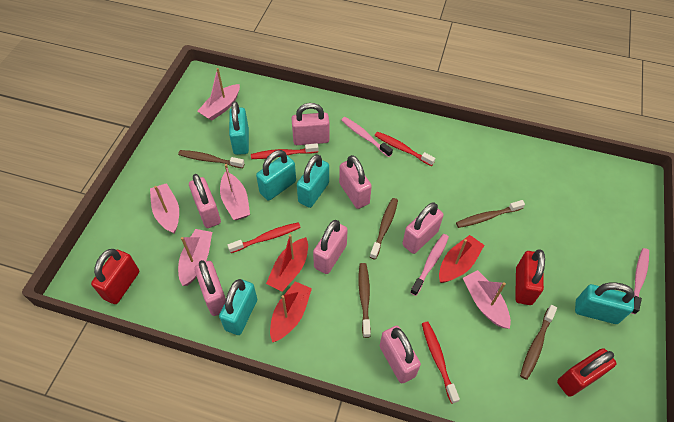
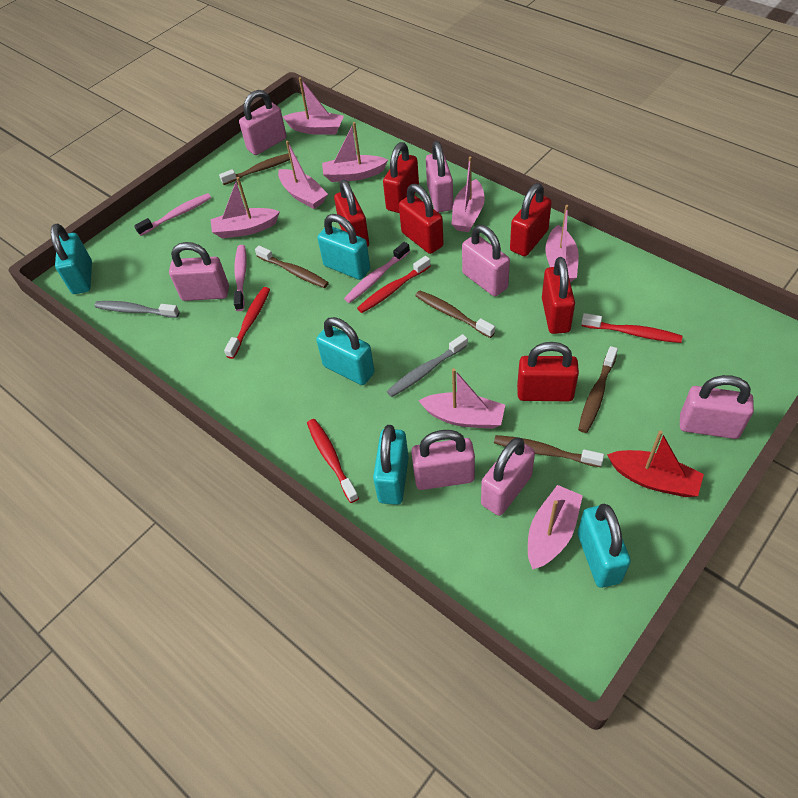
grey toothbrush: 0 -> 2
pink boat: 5 -> 8
red boat: 3 -> 1
red padlock: 3 -> 6

